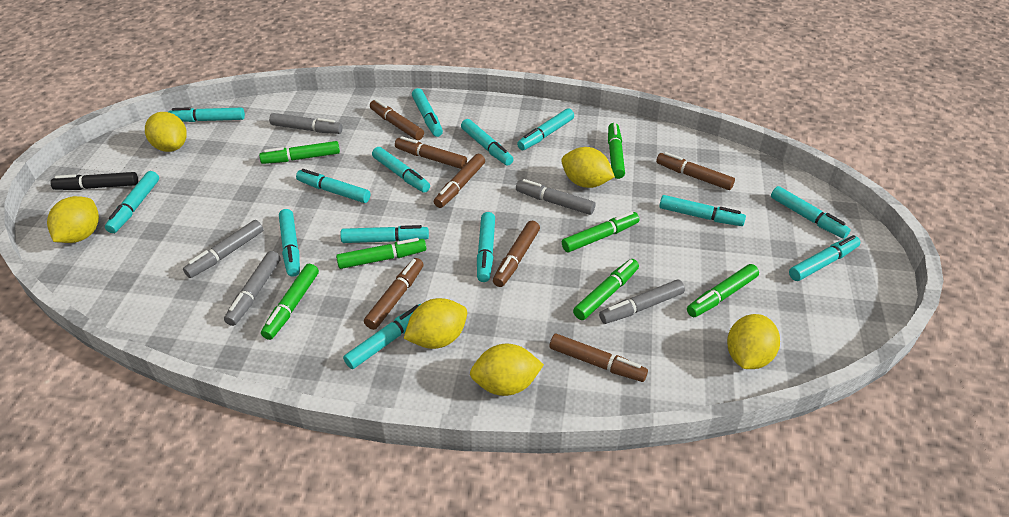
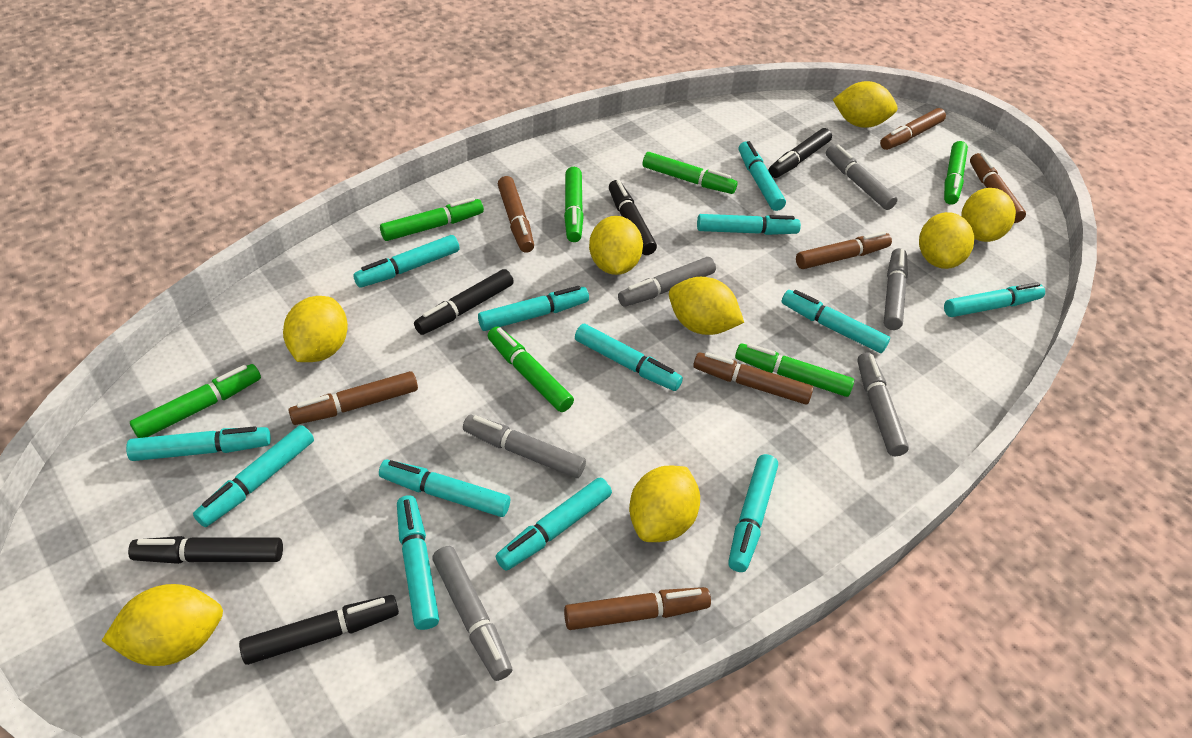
black marker: 1 -> 5
grey marker: 5 -> 6
turquoise marker: 14 -> 13
yellow lemon: 6 -> 8

